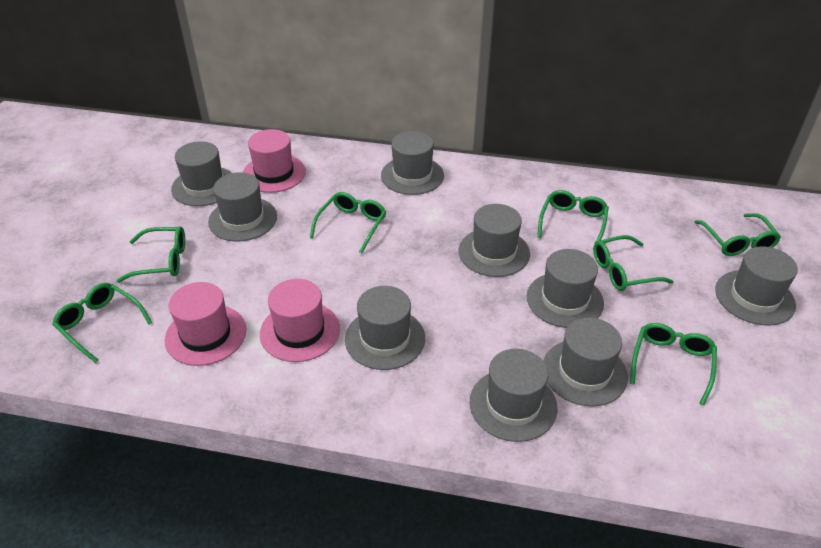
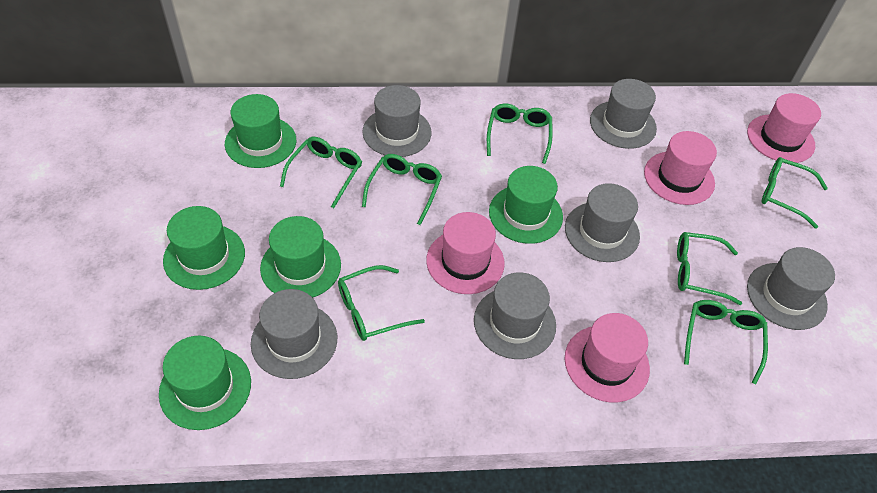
green hat: 0 -> 5
grey hat: 9 -> 6
pink hat: 3 -> 4

